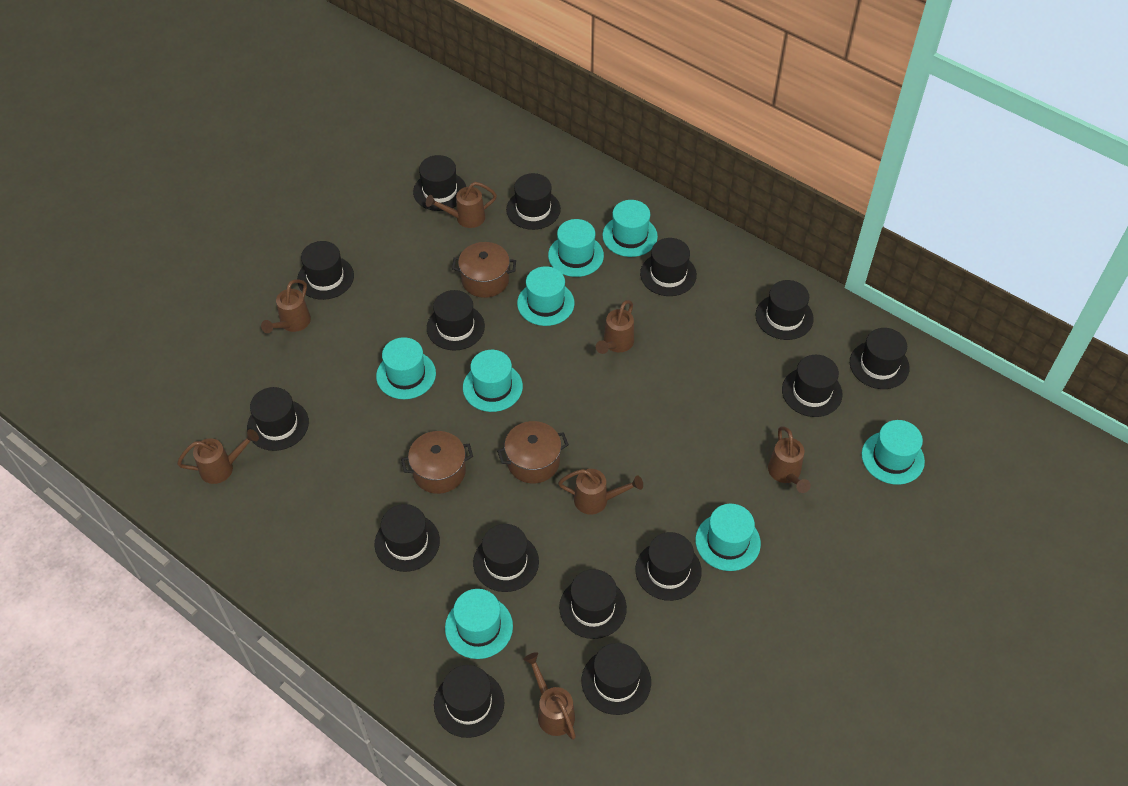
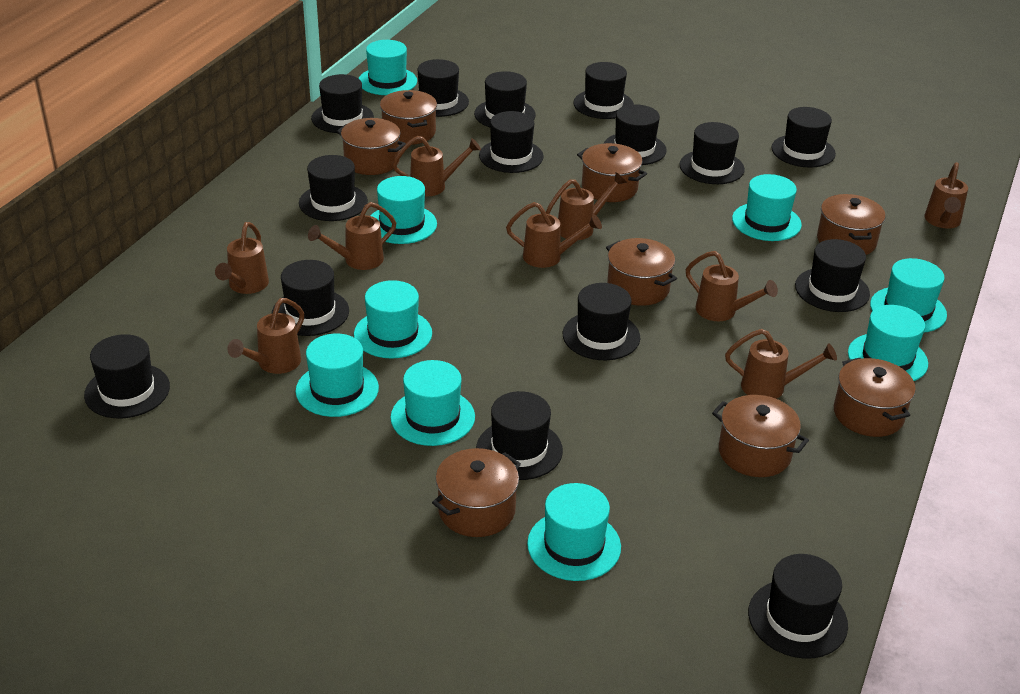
brown pot: 3 -> 8
brown watering can: 7 -> 9
turquoise hat: 8 -> 9

